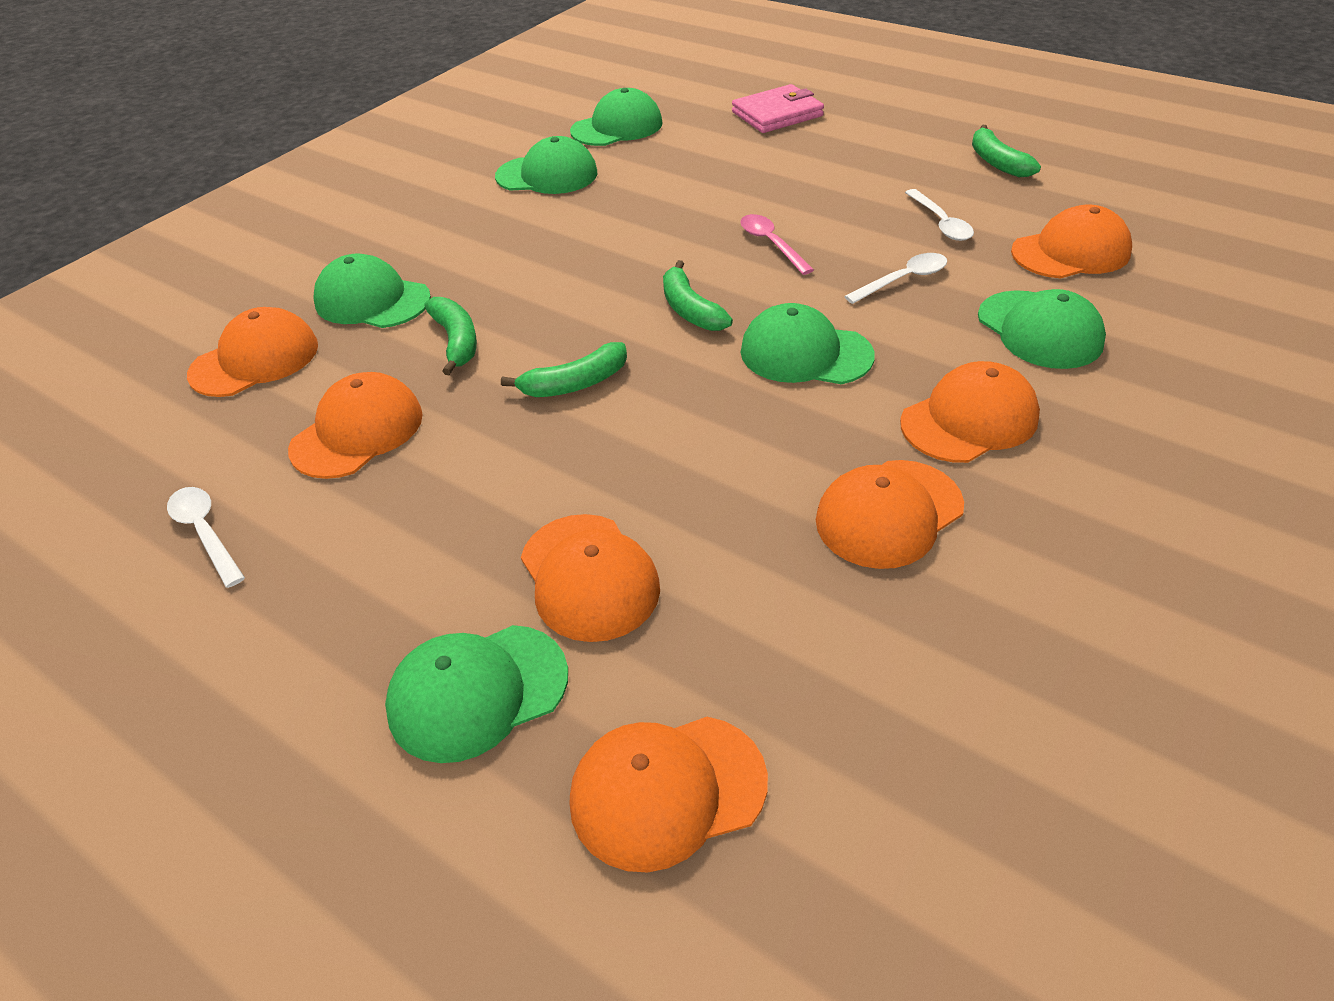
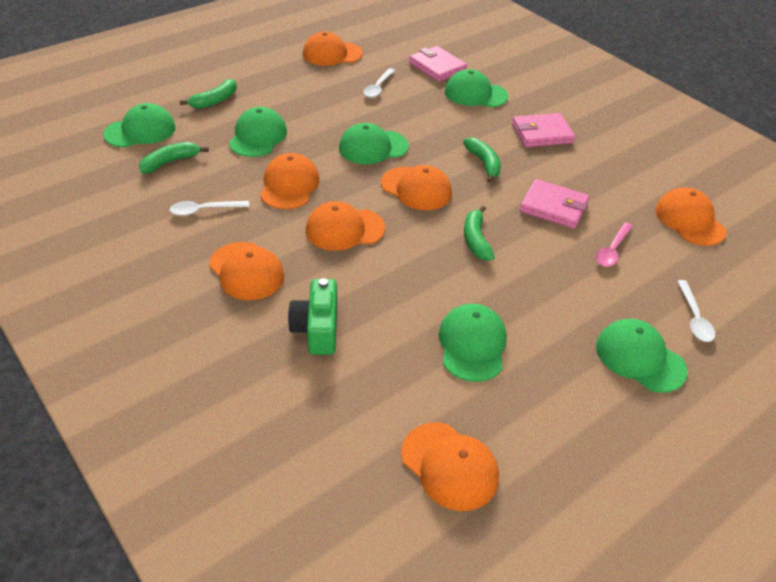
green camera: 0 -> 1
pink wallet: 1 -> 3

